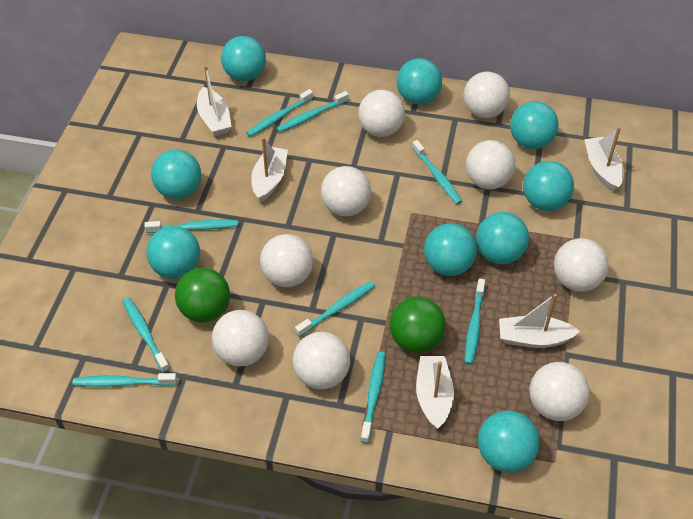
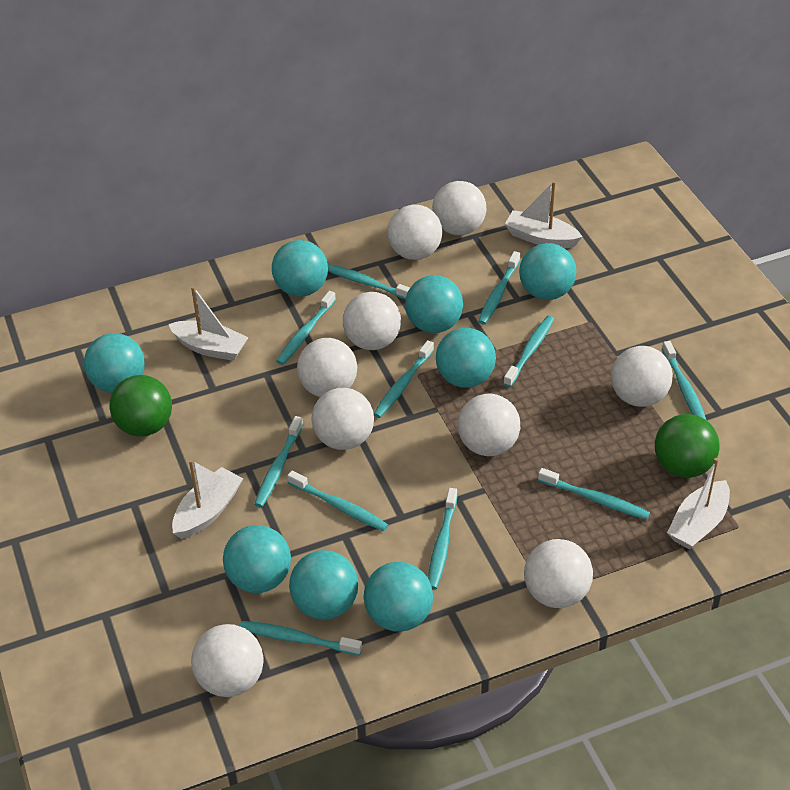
turquoise ball: 9 -> 8
turquoise toothbrush: 9 -> 11
white boat: 5 -> 4

